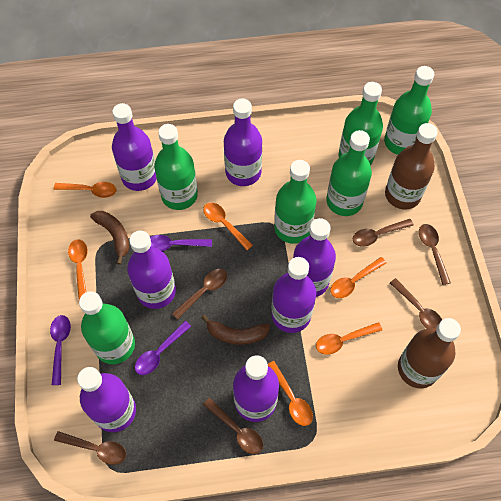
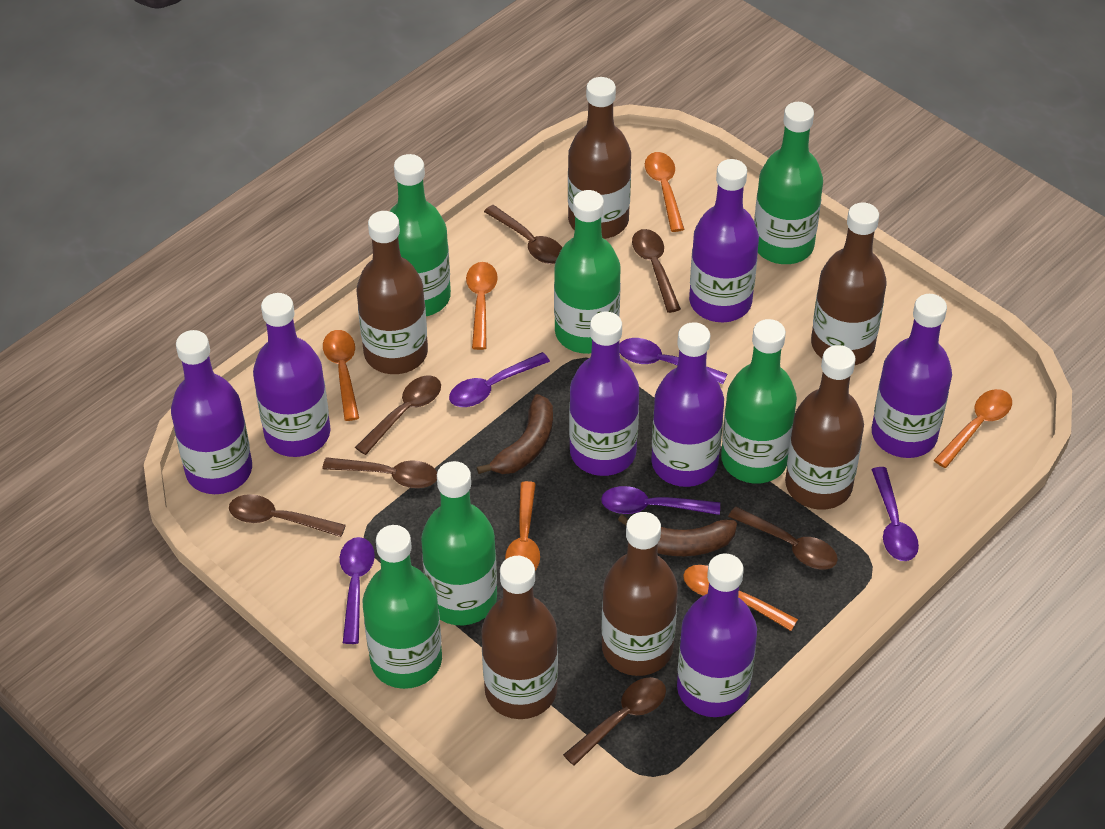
brown bottle: 2 -> 6
brown spoon: 6 -> 7
purple spoon: 3 -> 5

